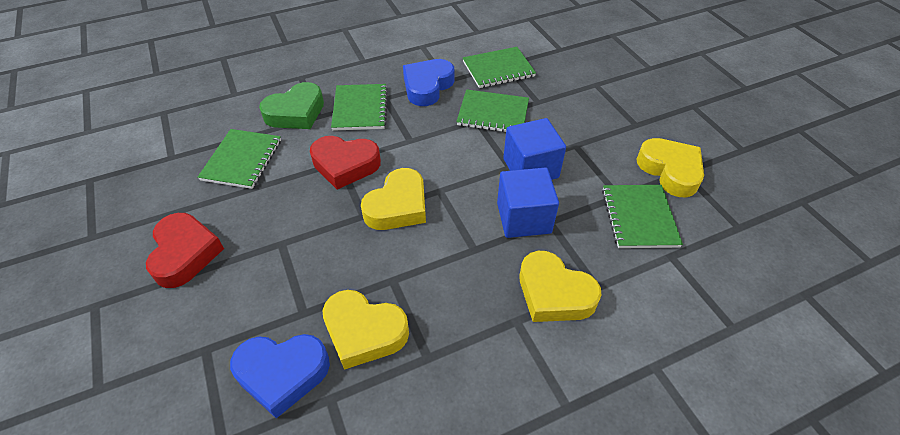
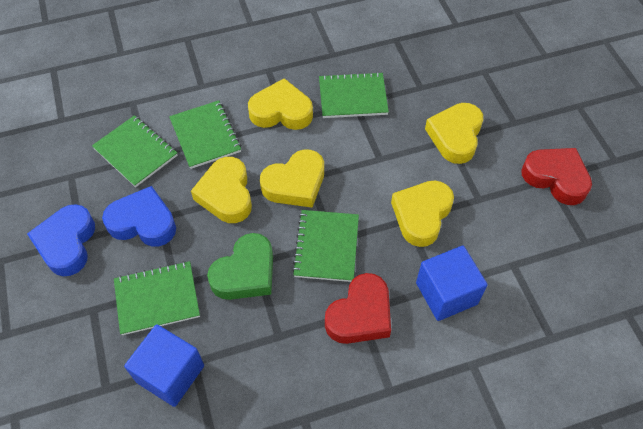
yellow heart: 4 -> 5

